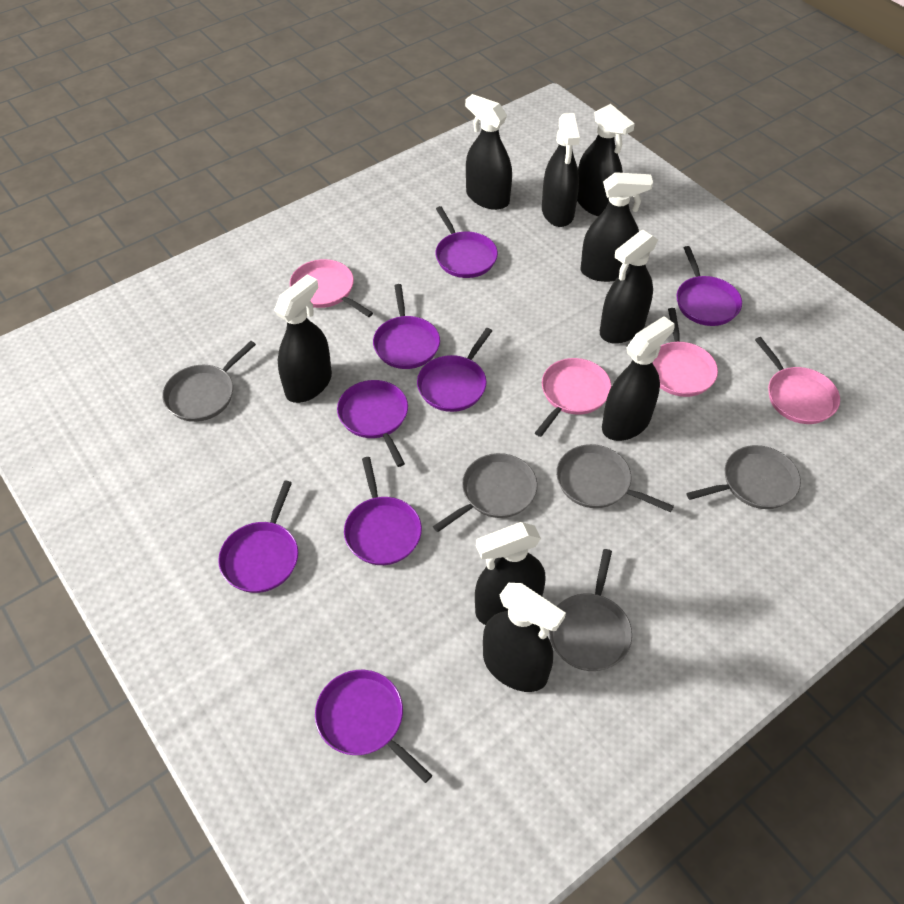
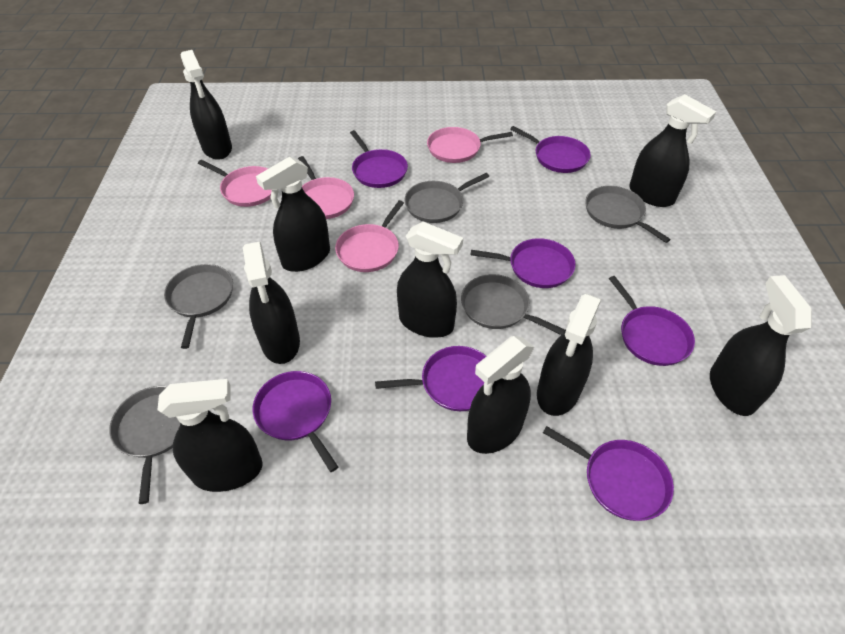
purple pan: 8 -> 7

